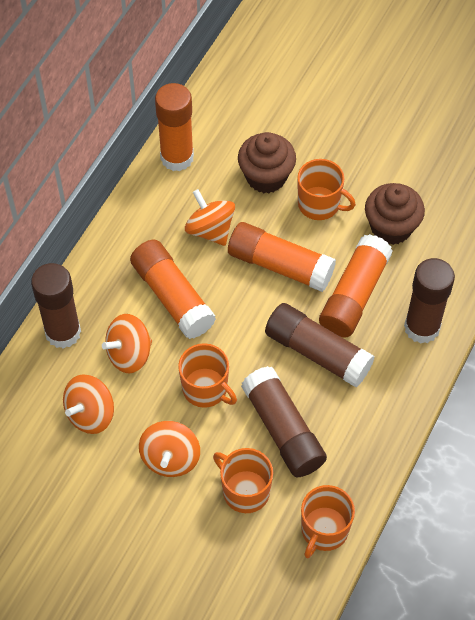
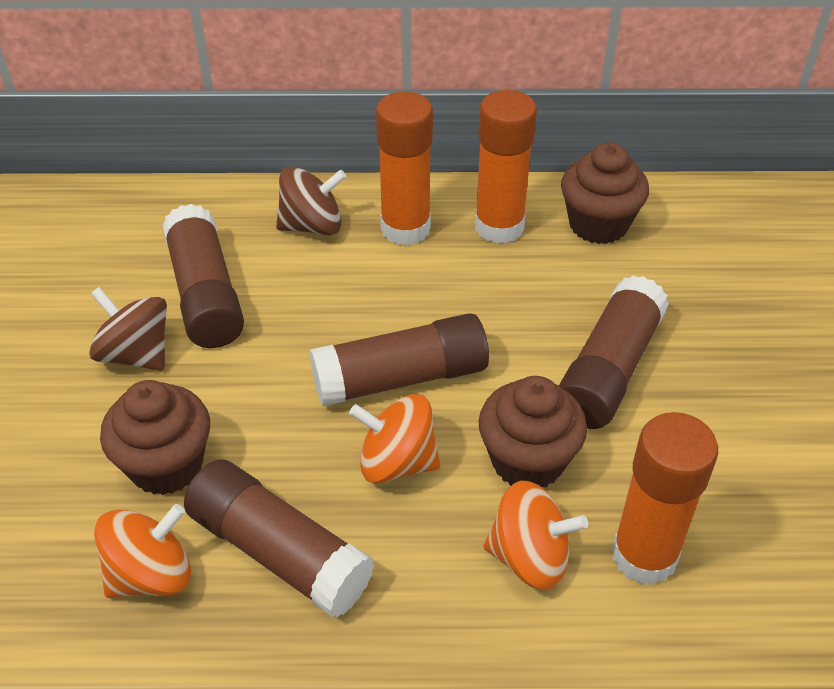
brown cupcake: 2 -> 3
brown spinning top: 0 -> 2
orange glue stick: 4 -> 3
orange mug: 4 -> 0
orange spinning top: 4 -> 3

